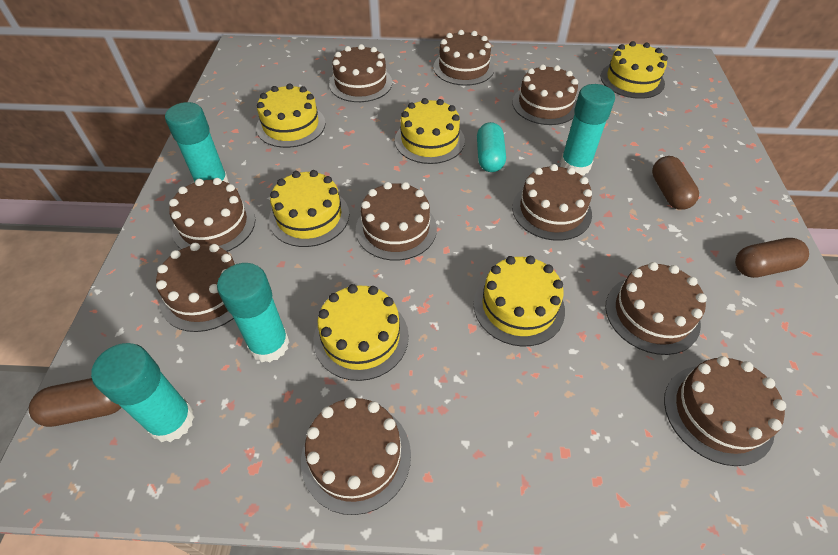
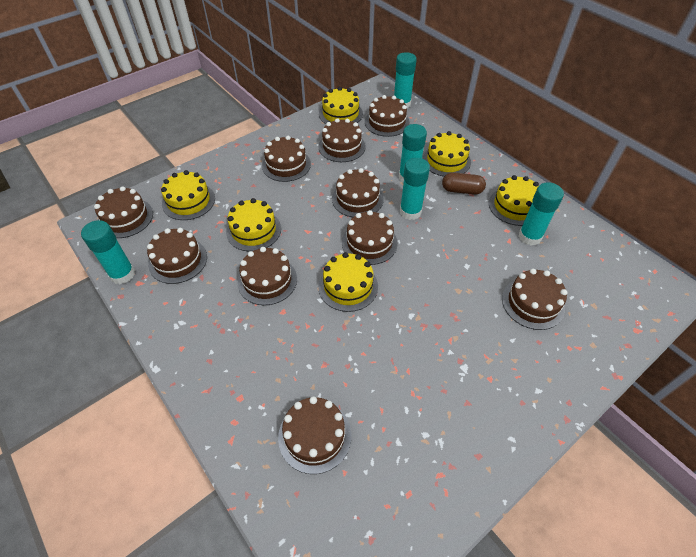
brown capsule: 3 -> 1
turquoise capsule: 1 -> 0
turquoise glue stick: 4 -> 5

